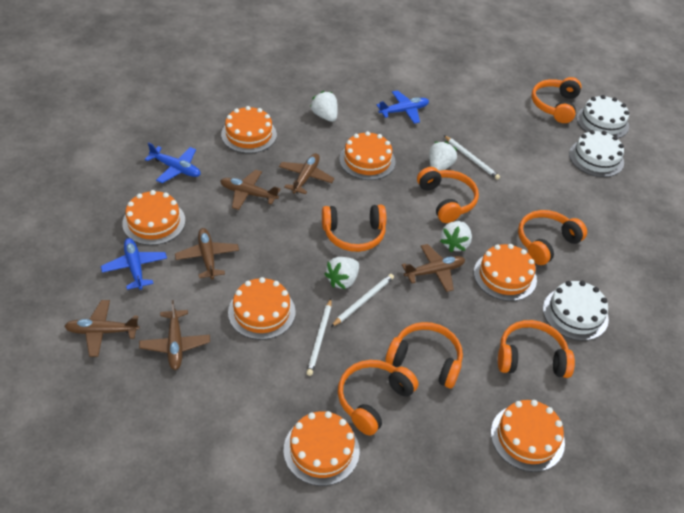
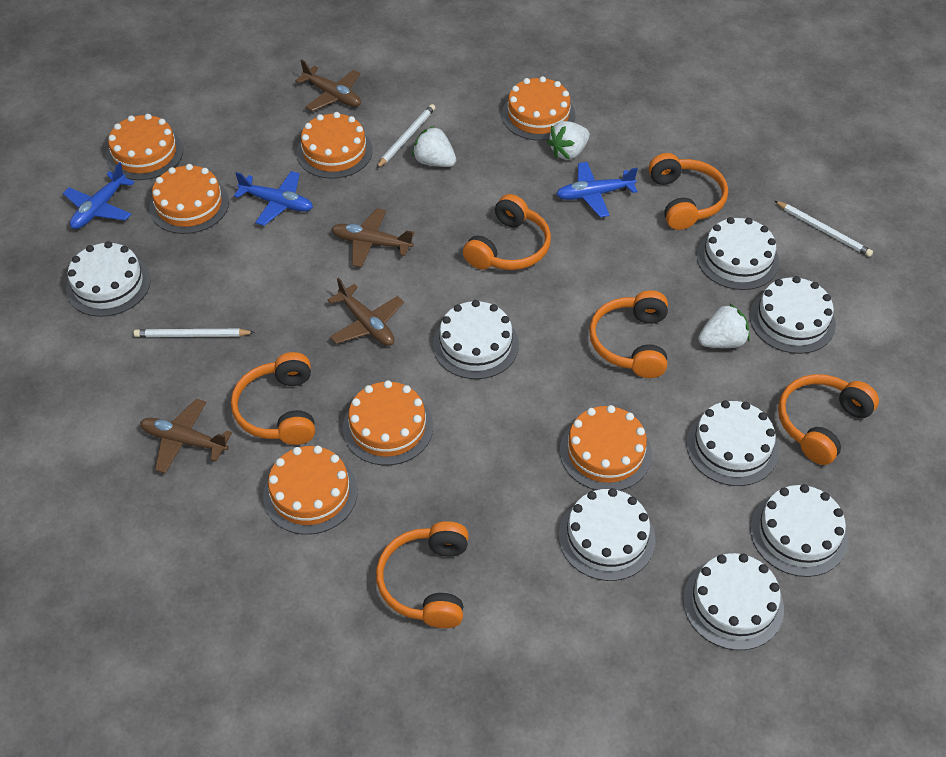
brown plane: 6 -> 4
orange headphones: 7 -> 6
white cake: 3 -> 8
white strawberry: 4 -> 3

